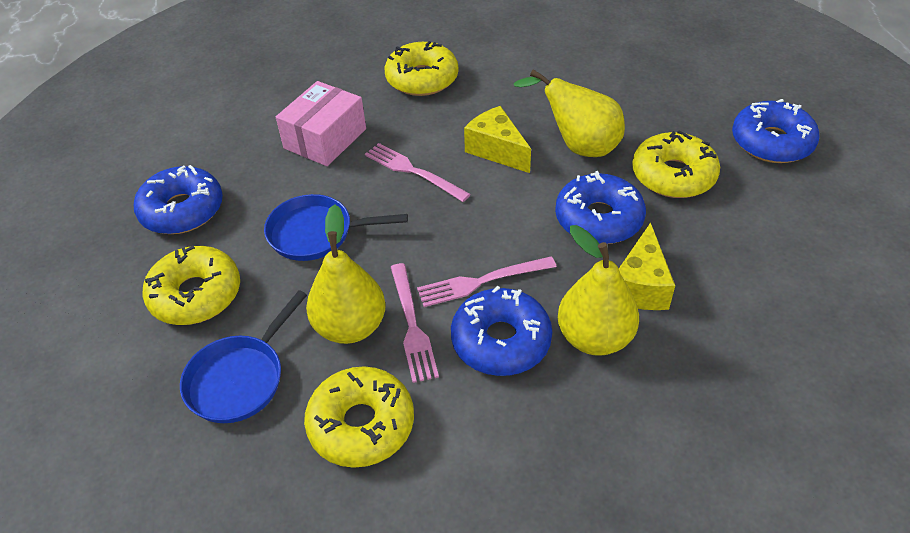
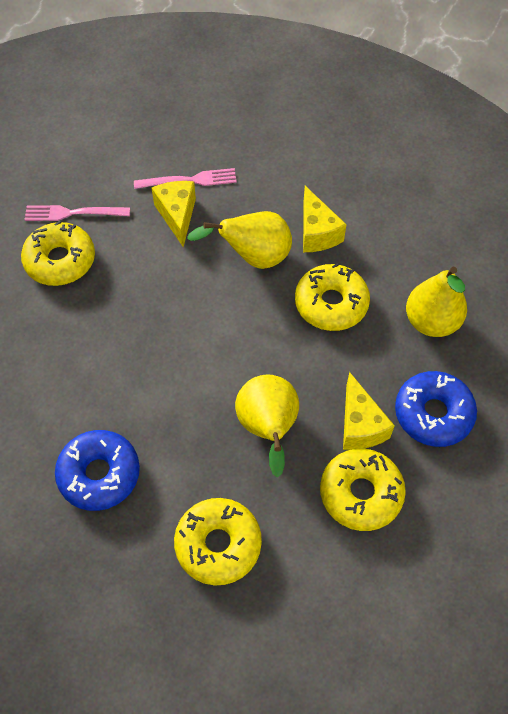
blue donut: 4 -> 2
blue pan: 2 -> 0
pink box: 1 -> 0
pink fork: 3 -> 2
yellow cheese: 2 -> 3

